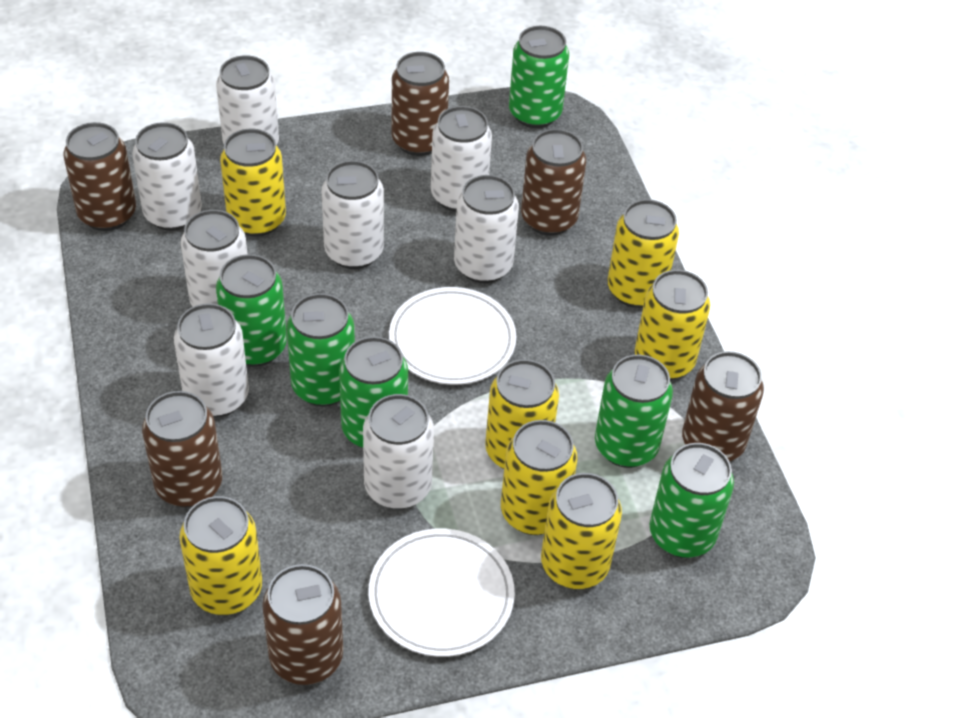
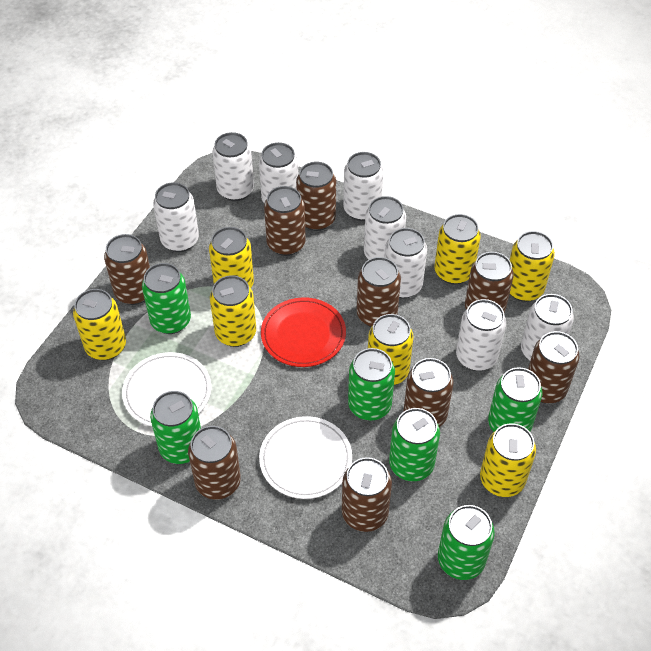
brown can: 6 -> 9
red plate: 0 -> 1

